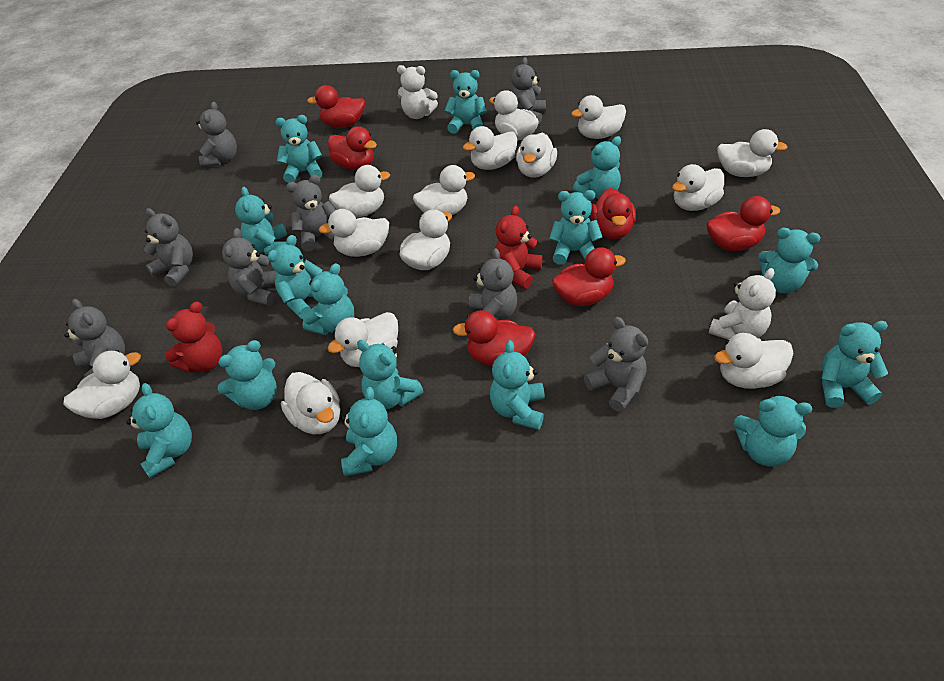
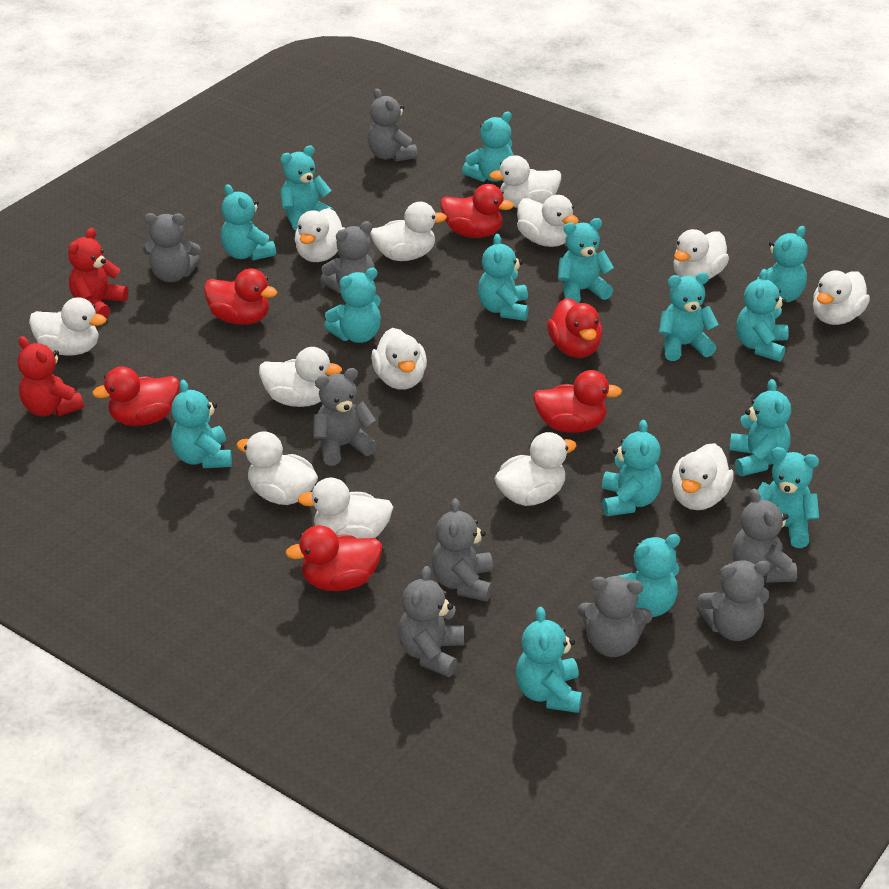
grey teddy bear: 8 -> 9
white duck: 14 -> 13
white teddy bear: 2 -> 0

